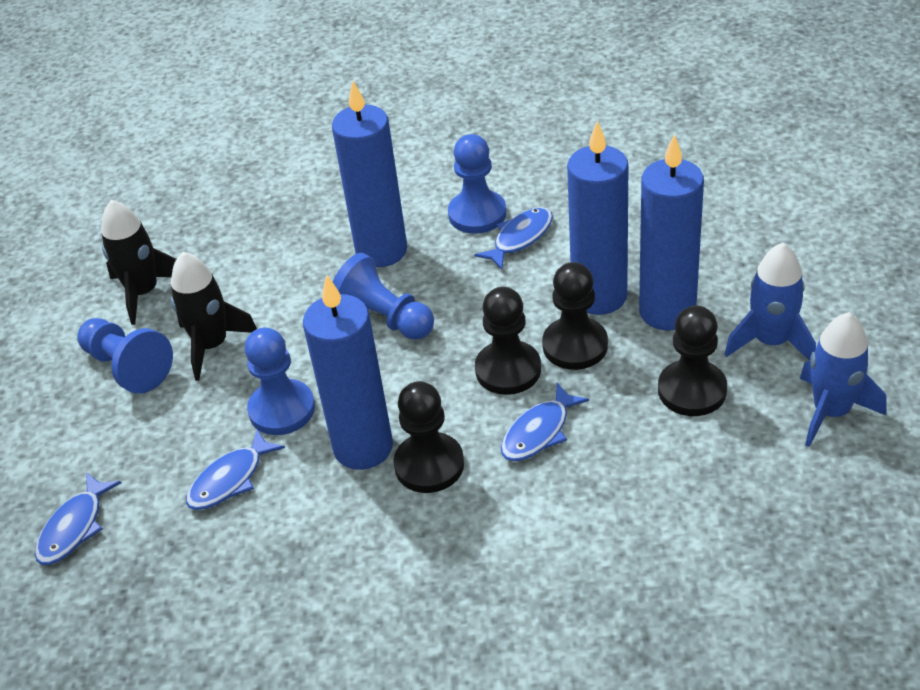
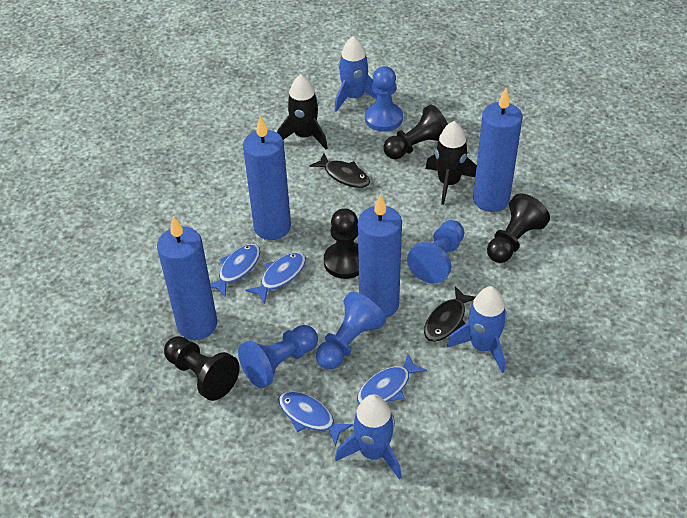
black fish: 0 -> 2
blue rocket: 2 -> 3

